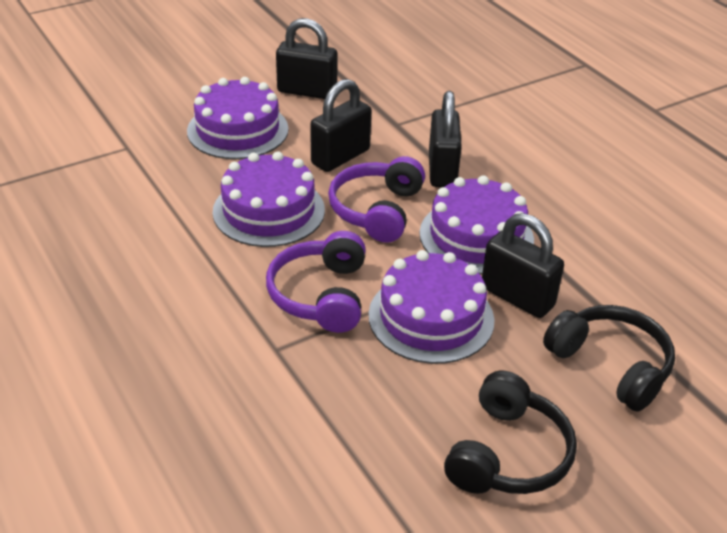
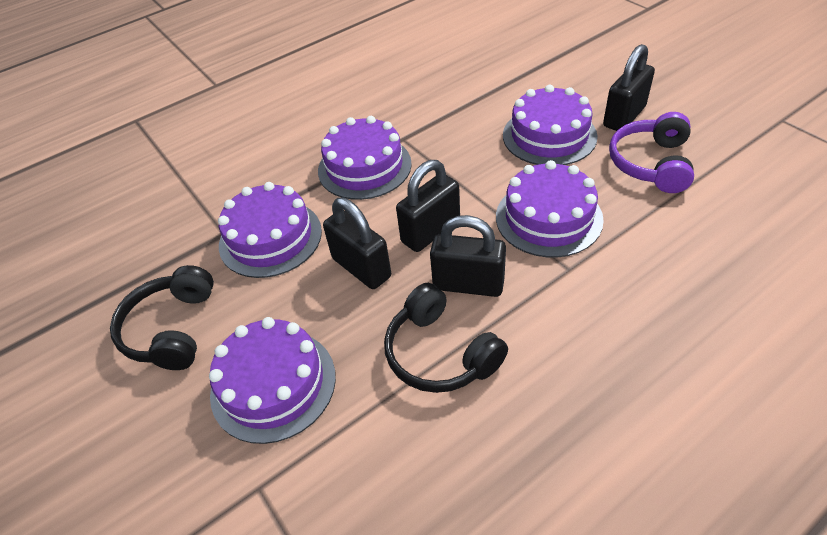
purple cake: 4 -> 5
purple headphones: 2 -> 1

